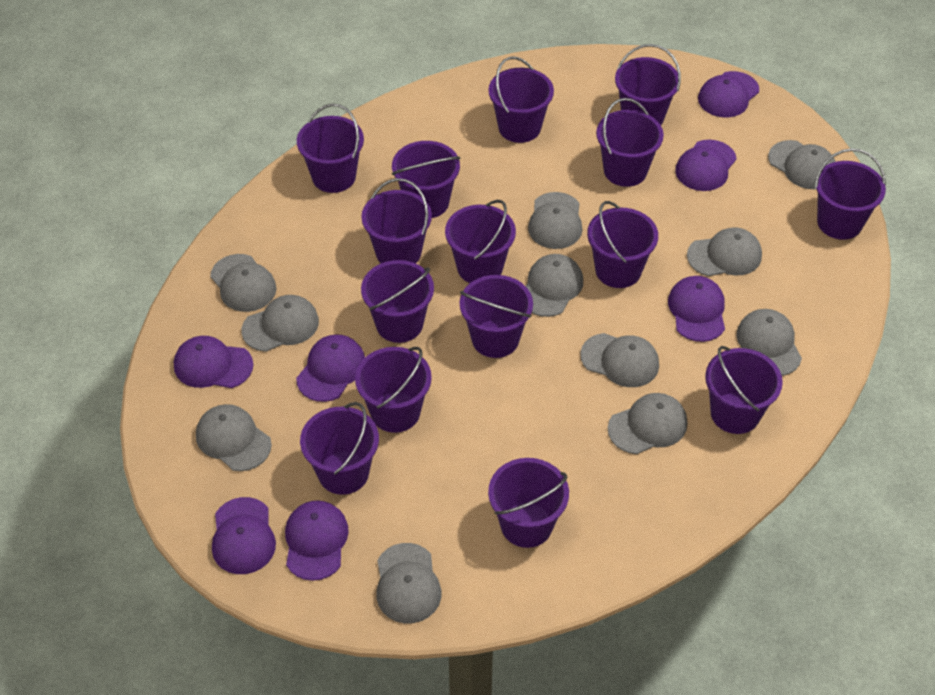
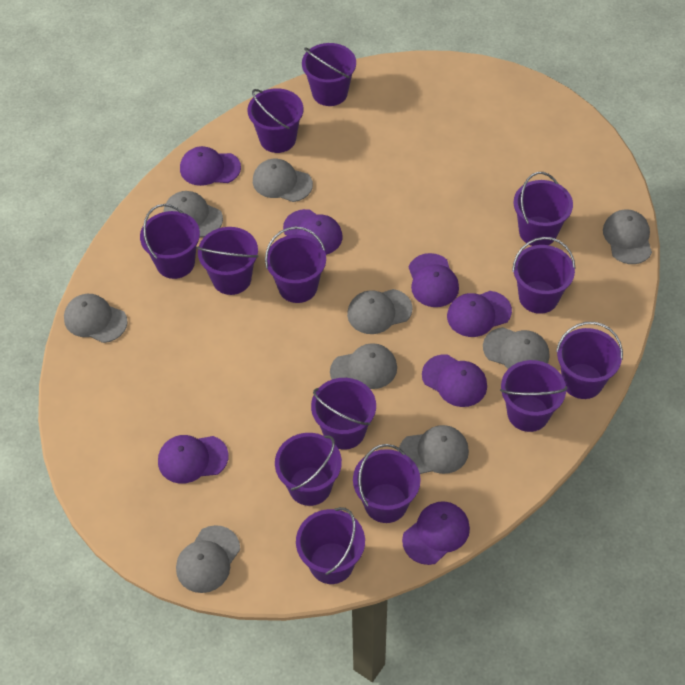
grey cap: 11 -> 9
purple bucket: 15 -> 13

